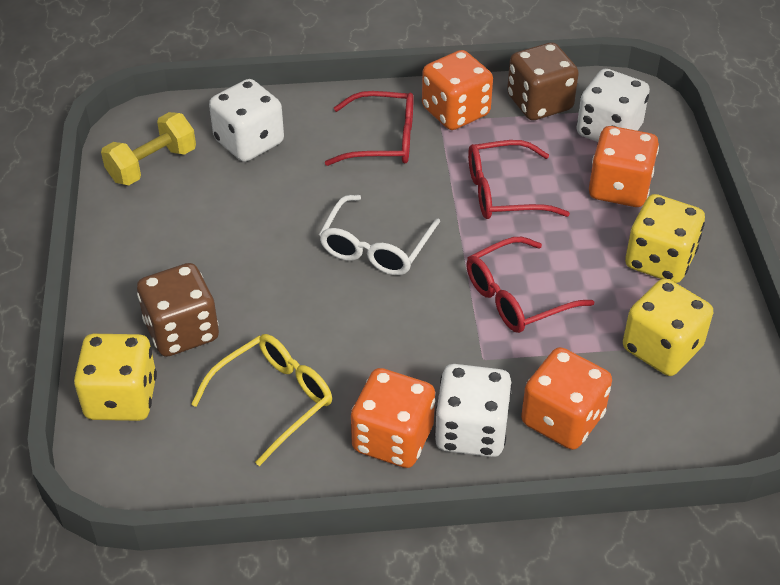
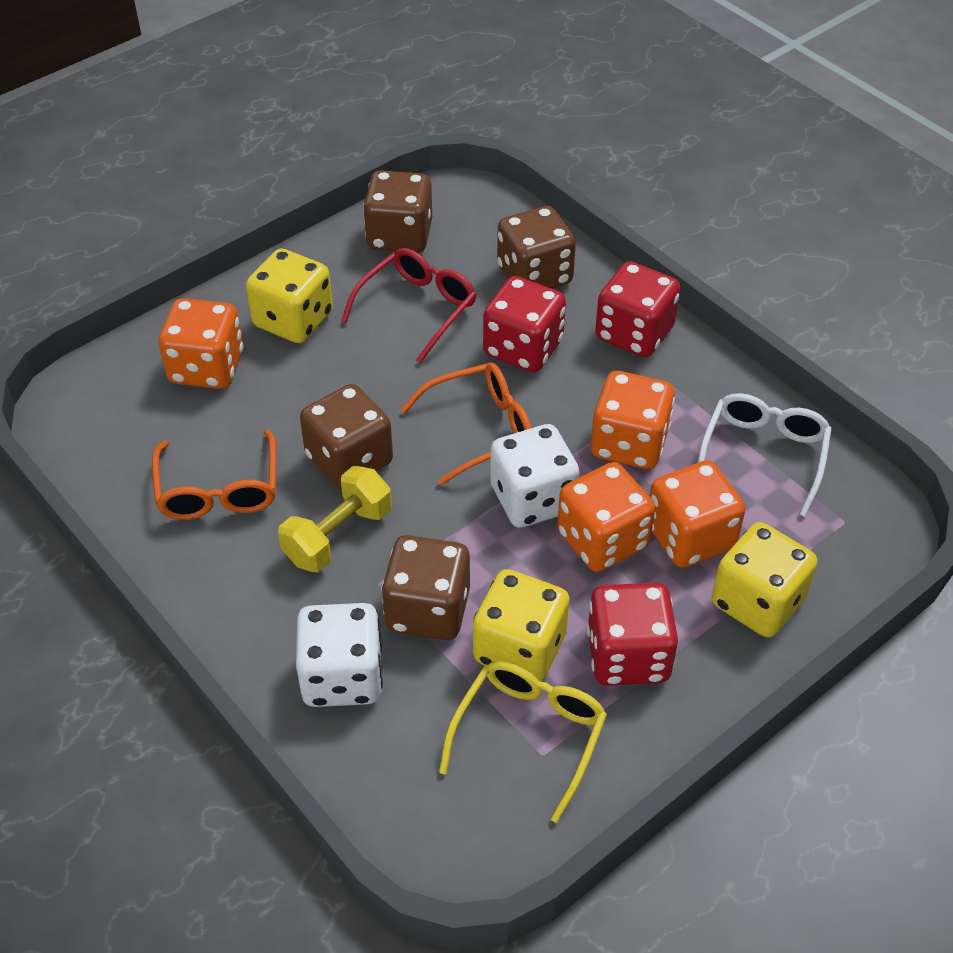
brown dice: 2 -> 4
orange glasses: 0 -> 2
red dice: 0 -> 3
red glasses: 3 -> 1
white dice: 3 -> 2

